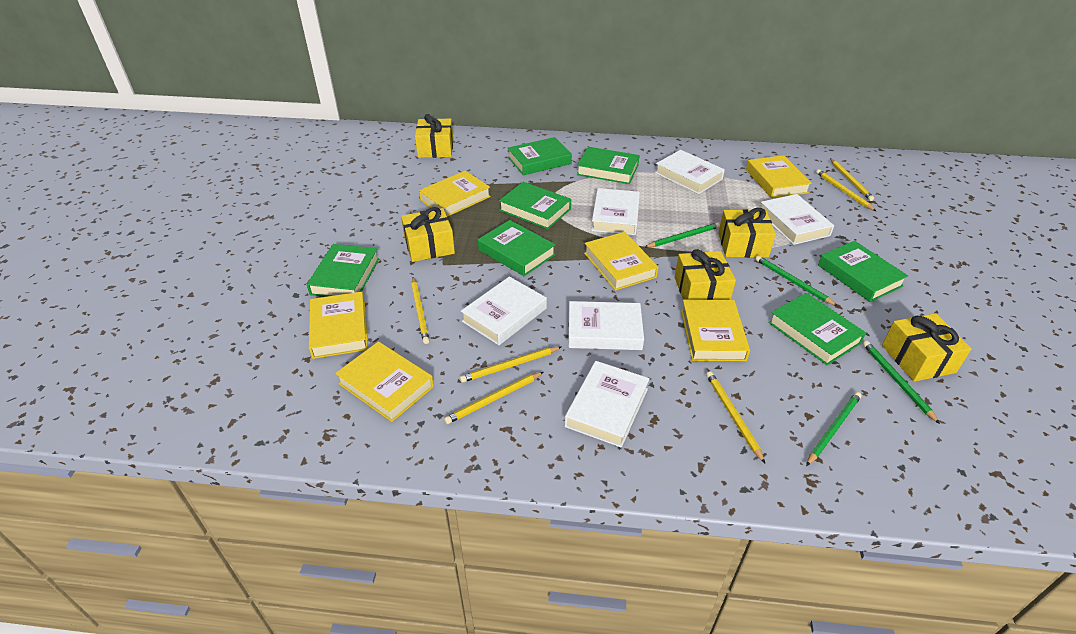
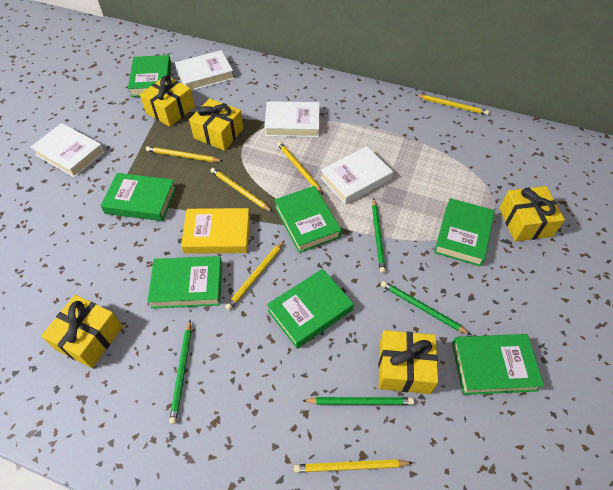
white book: 6 -> 4
yellow book: 6 -> 1

